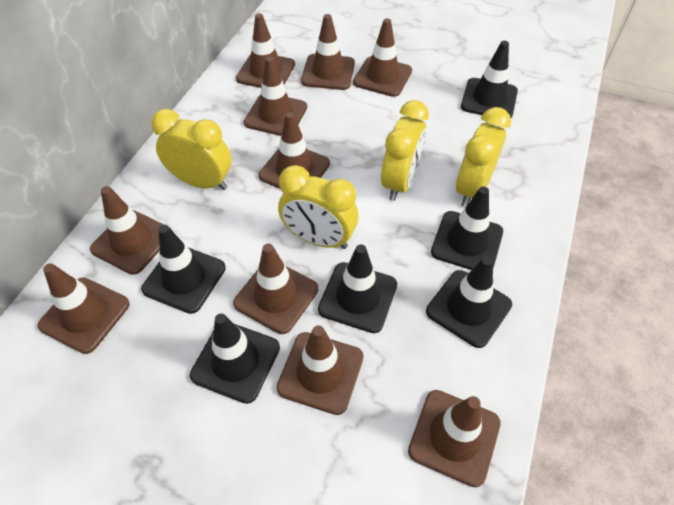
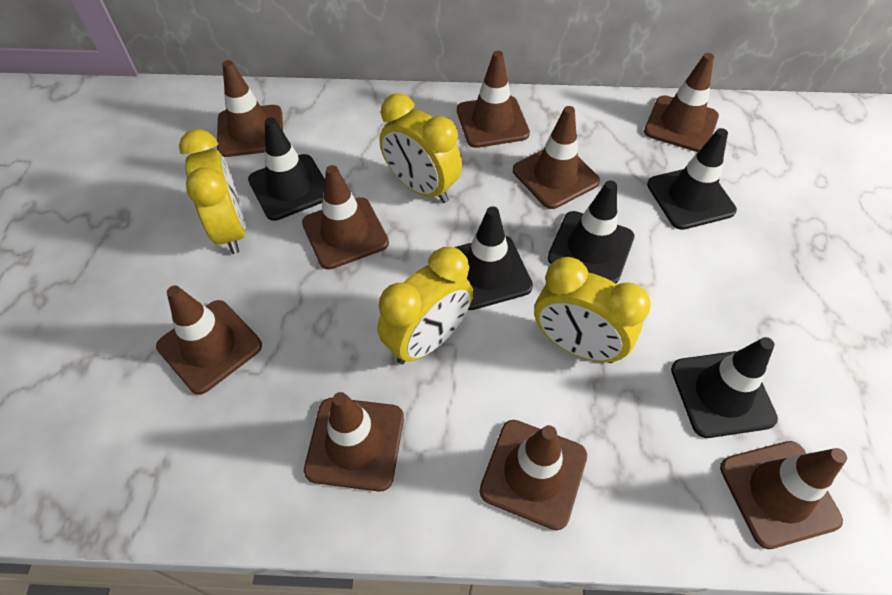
black traffic cone: 6 -> 5
brown traffic cone: 10 -> 9

